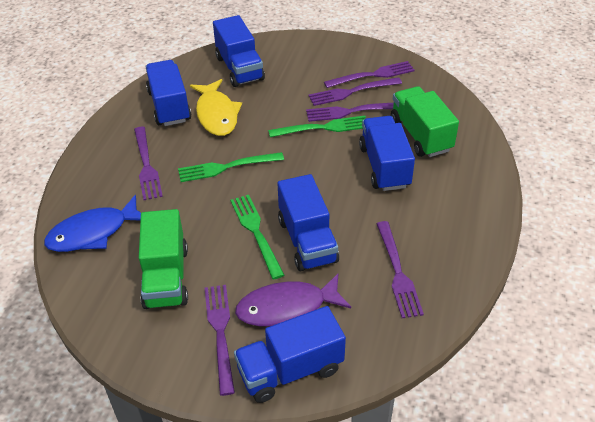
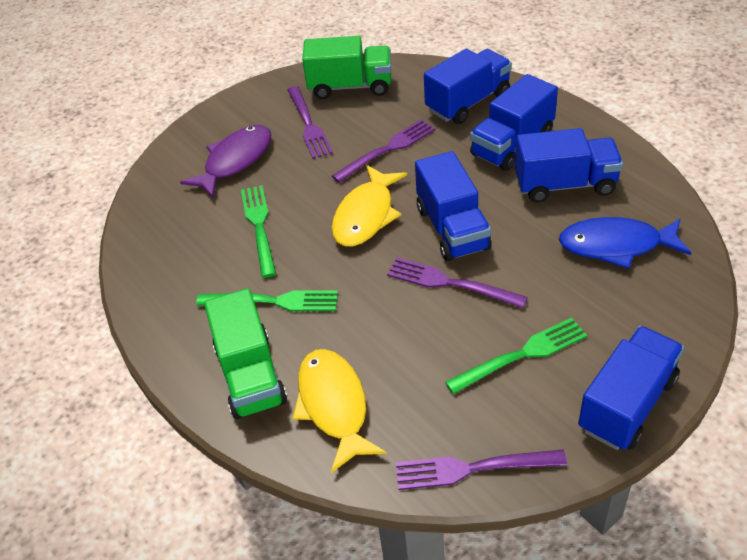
purple fork: 6 -> 4
yellow fish: 1 -> 2

